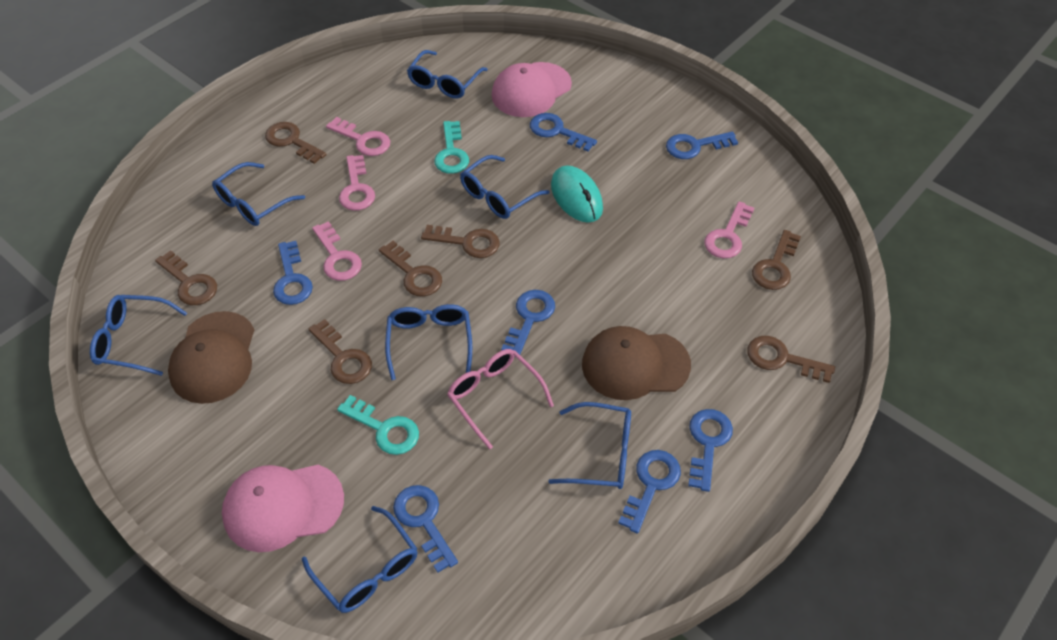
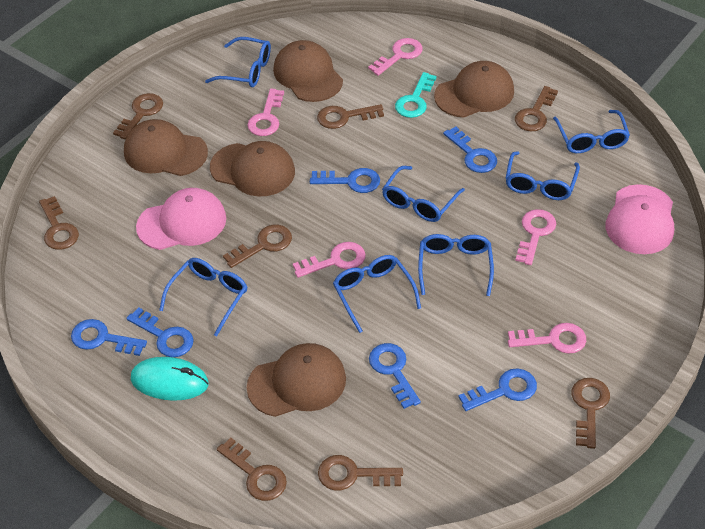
blue key: 7 -> 6
brown cap: 2 -> 5
brown key: 7 -> 8
pink glasses: 1 -> 0
pink key: 4 -> 5
turquoise key: 2 -> 1

